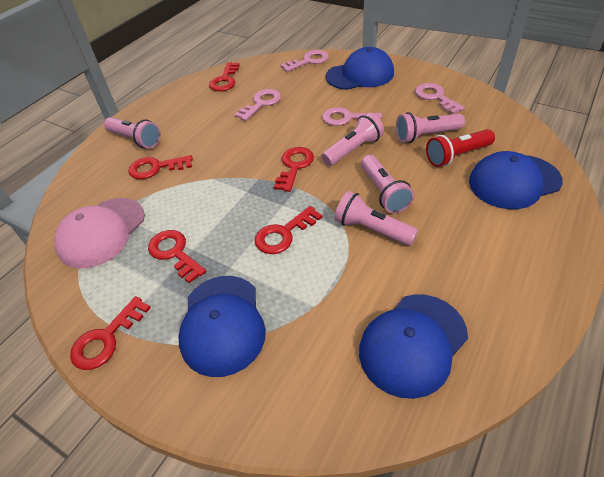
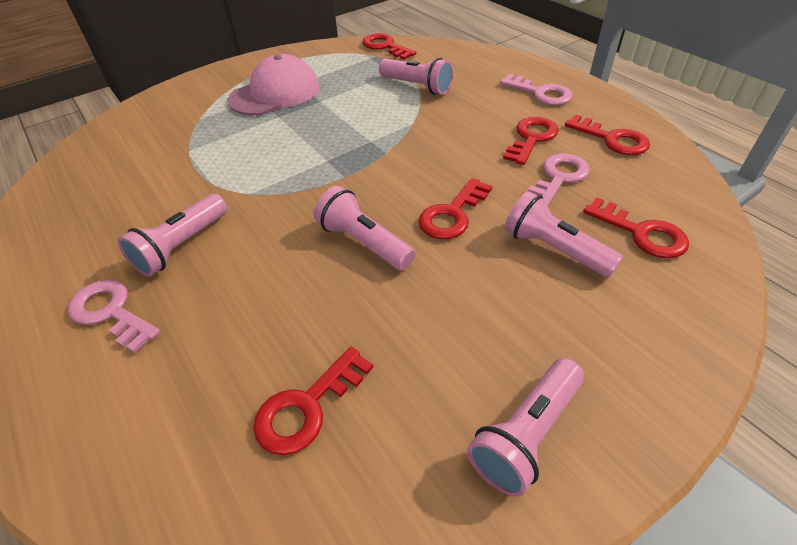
blue cap: 4 -> 0
pink key: 4 -> 3
red flashlight: 1 -> 0

